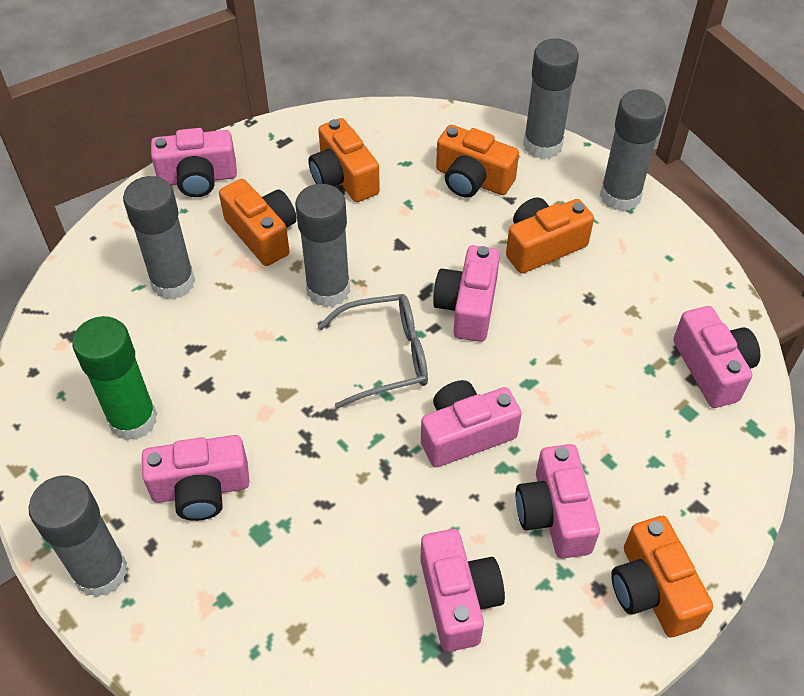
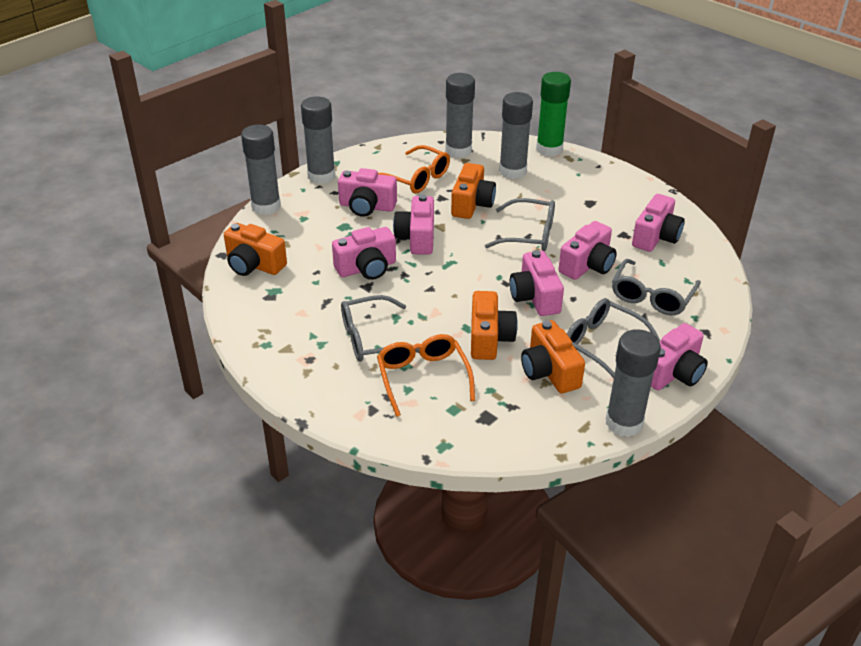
grey glasses: 1 -> 4
orange camera: 5 -> 4
orange glasses: 0 -> 2

